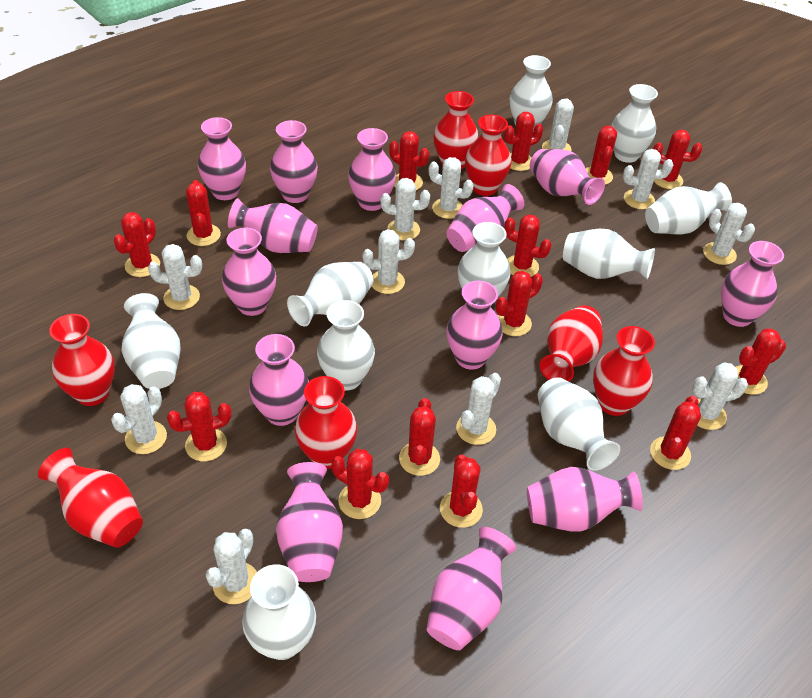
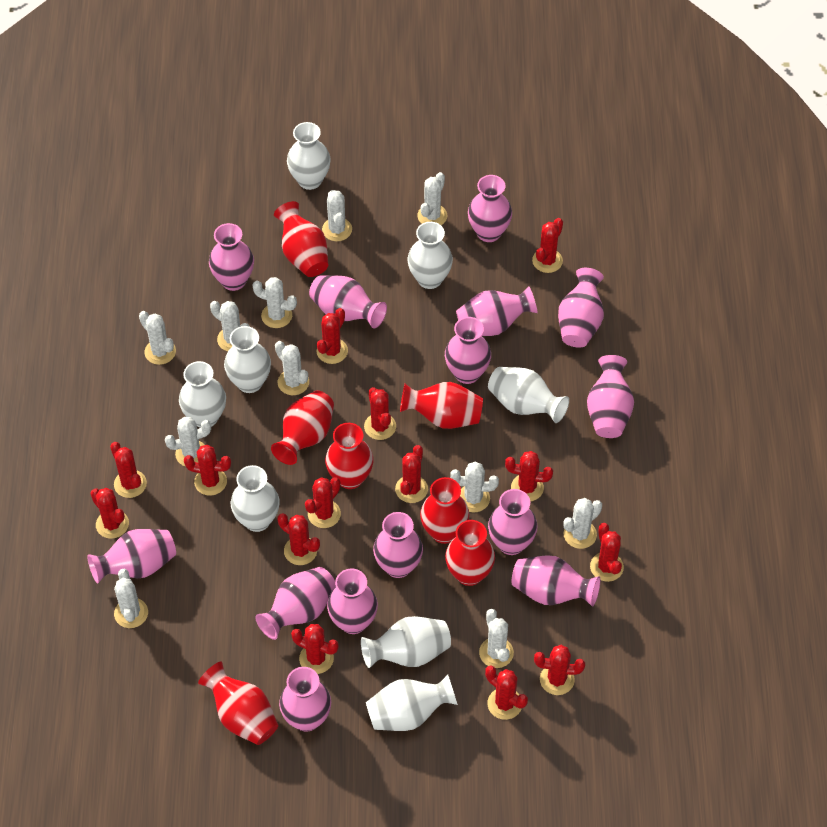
pink vase: 13 -> 14
white vase: 10 -> 8

